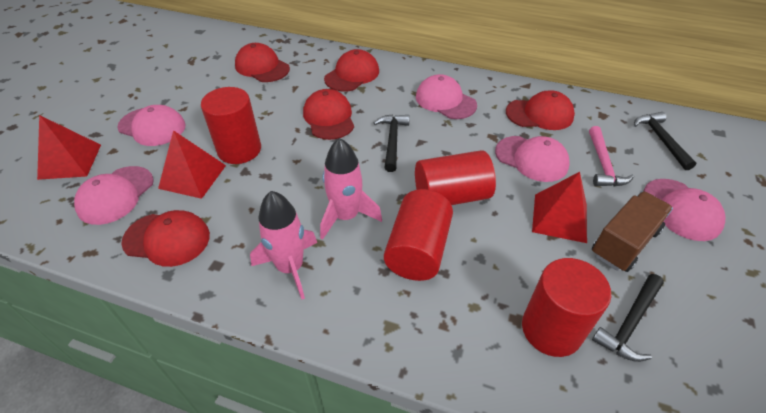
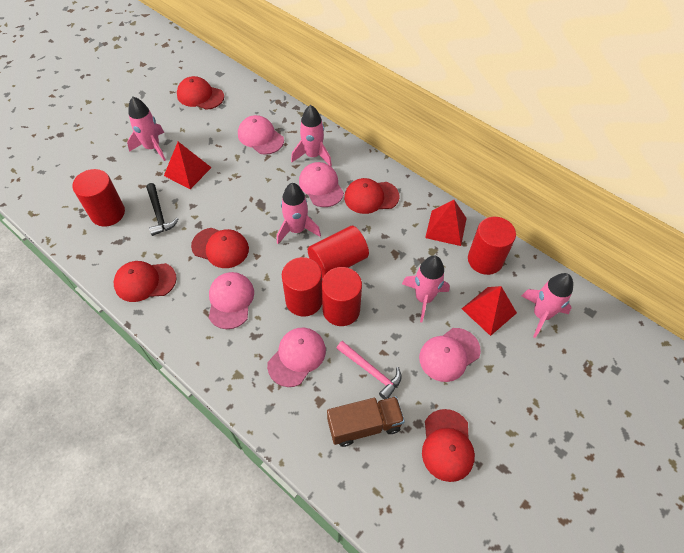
black hammer: 3 -> 1
pink rocket: 2 -> 5
red cylinder: 4 -> 5

